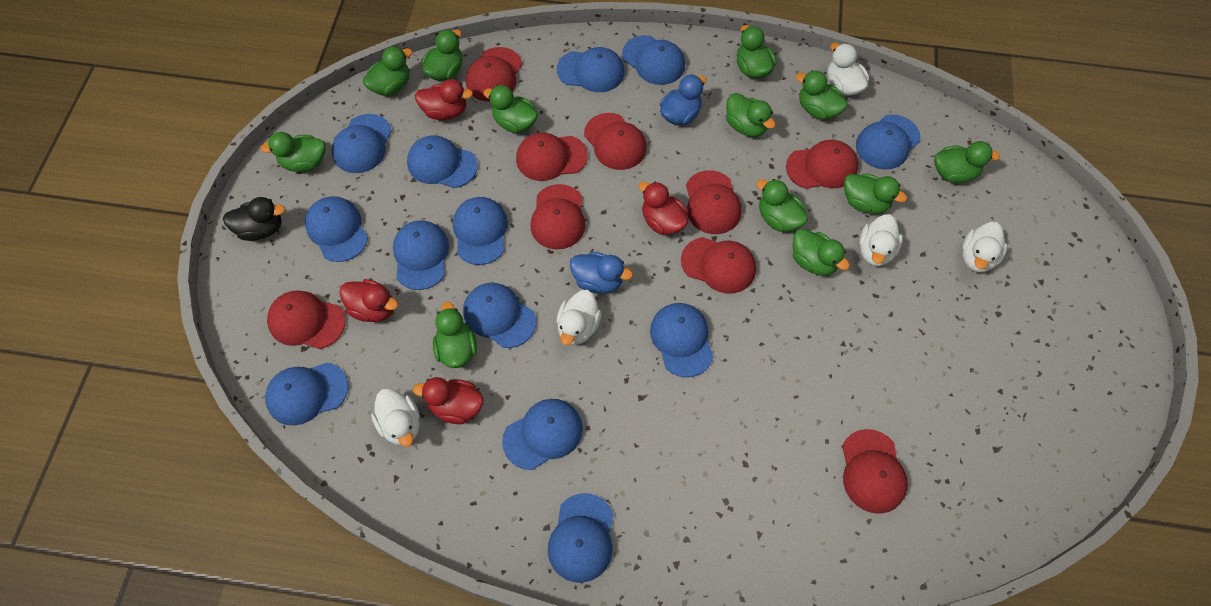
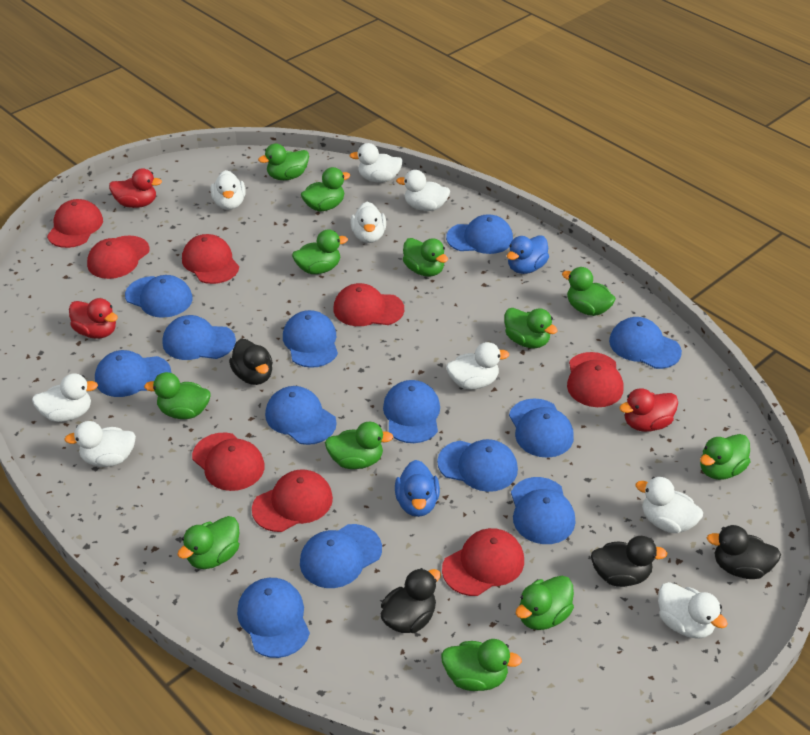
black duck: 1 -> 4
red cap: 9 -> 8
red duck: 4 -> 3
white duck: 5 -> 9

